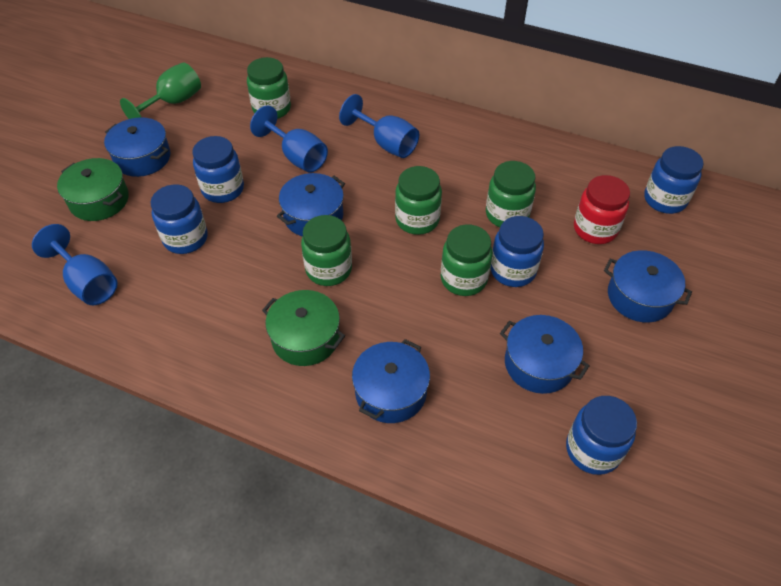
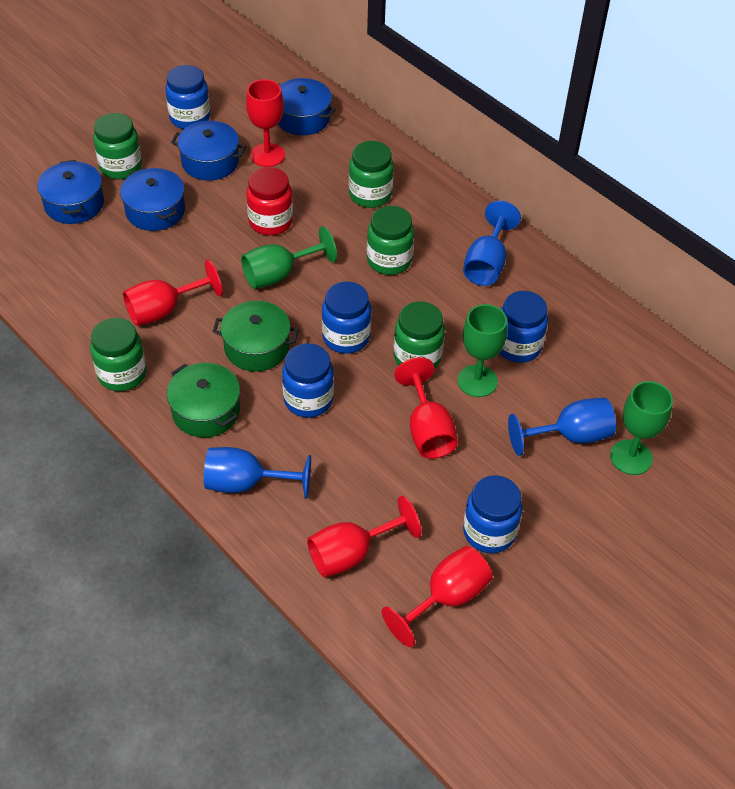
blue pot: 5 -> 4
green goblet: 1 -> 3
red goblet: 0 -> 5

